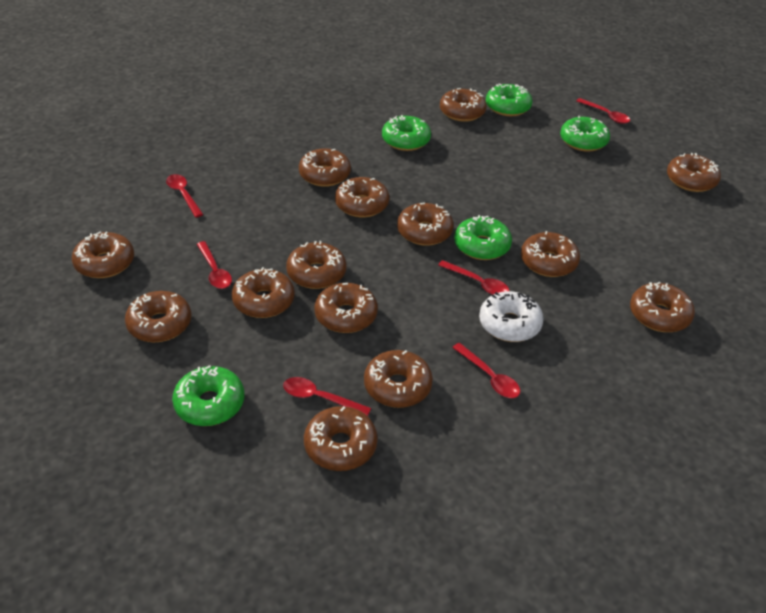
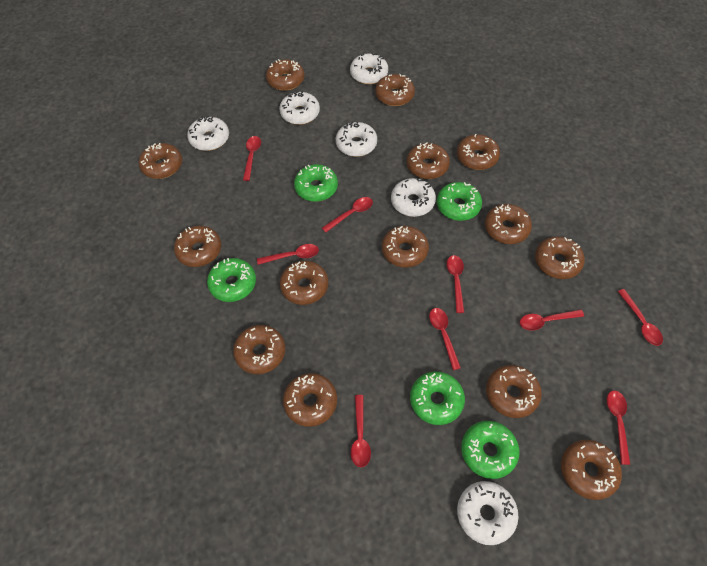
red spoon: 6 -> 9
white donut: 1 -> 6

